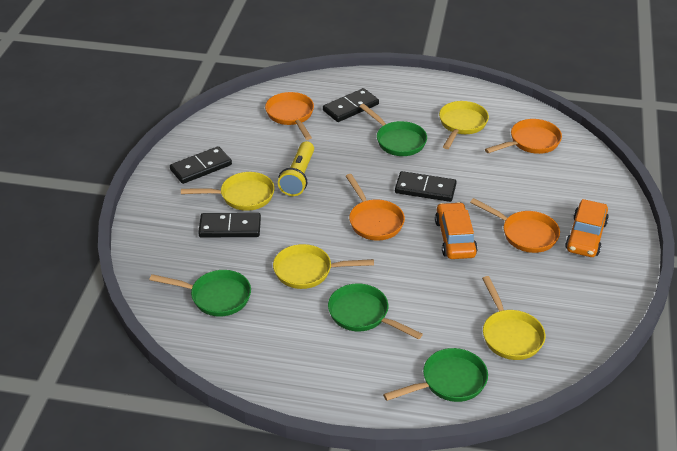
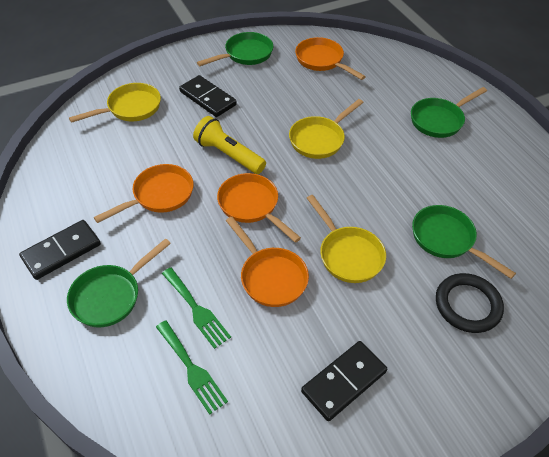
black domino: 4 -> 3
black ring: 0 -> 1
green fork: 0 -> 2
orange car: 2 -> 0
yellow pan: 4 -> 3

